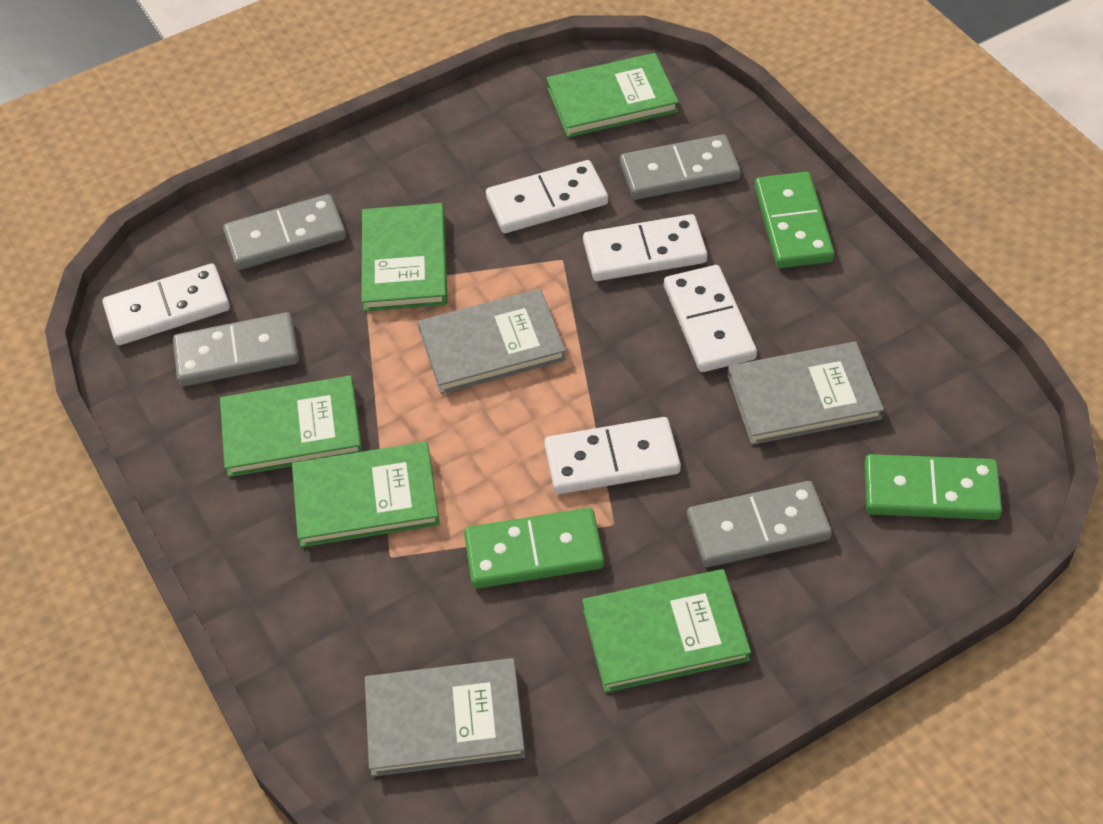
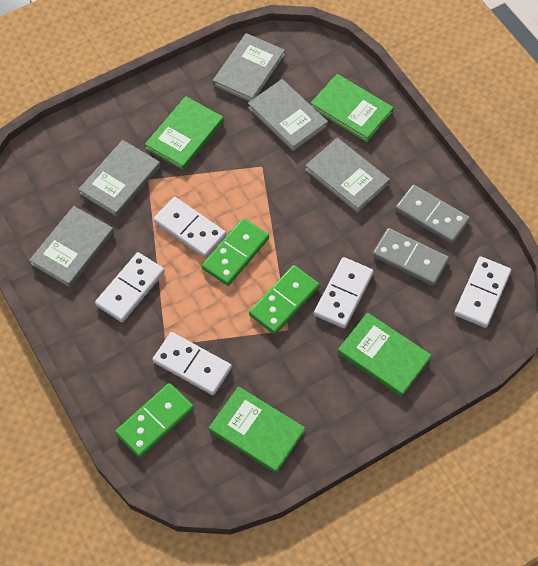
green book: 5 -> 4
grey book: 3 -> 5
grey domino: 4 -> 2

